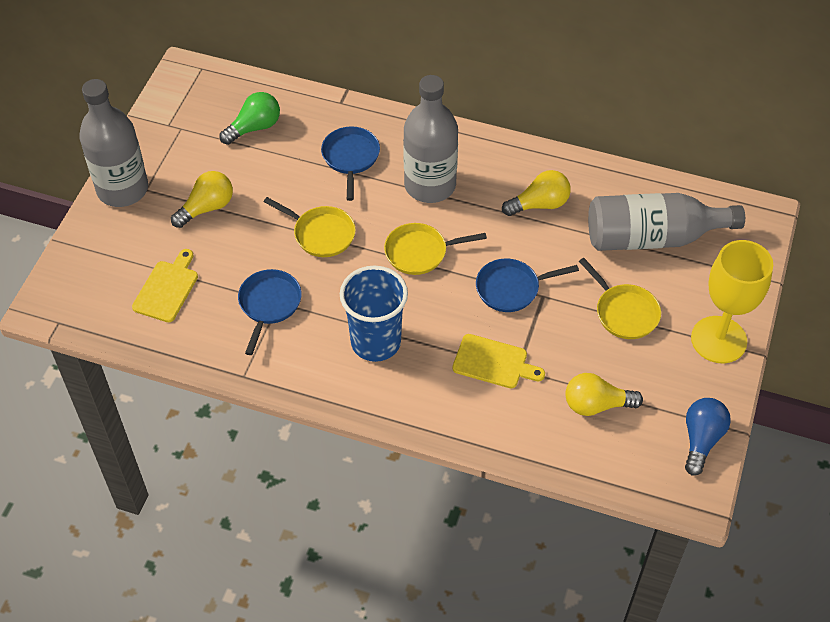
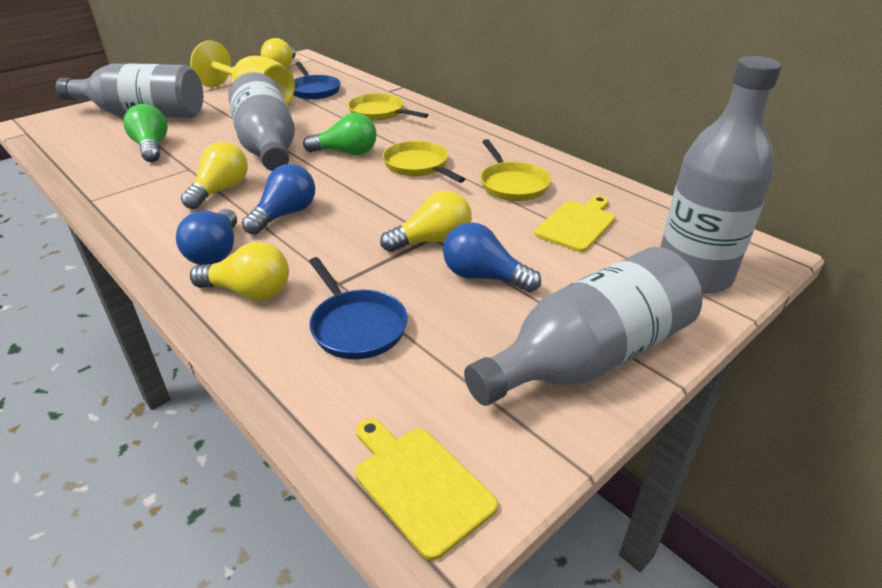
blue cup: 1 -> 0
blue light bulb: 1 -> 3
blue pan: 3 -> 2
green light bulb: 1 -> 2
grey bottle: 3 -> 4
yellow light bulb: 3 -> 4

